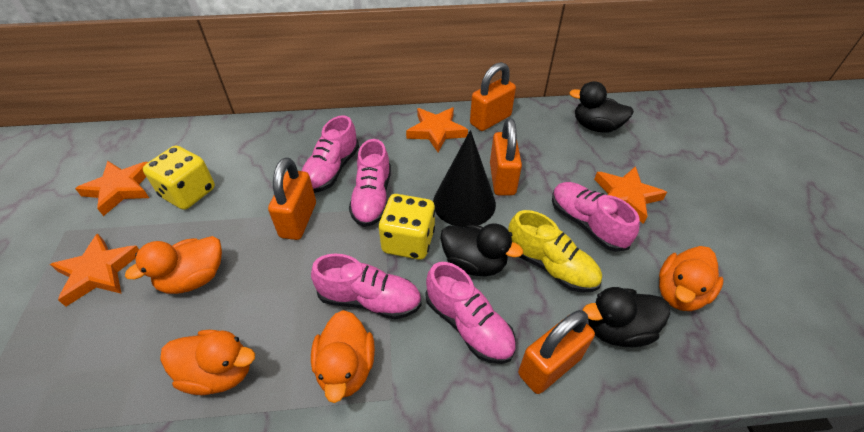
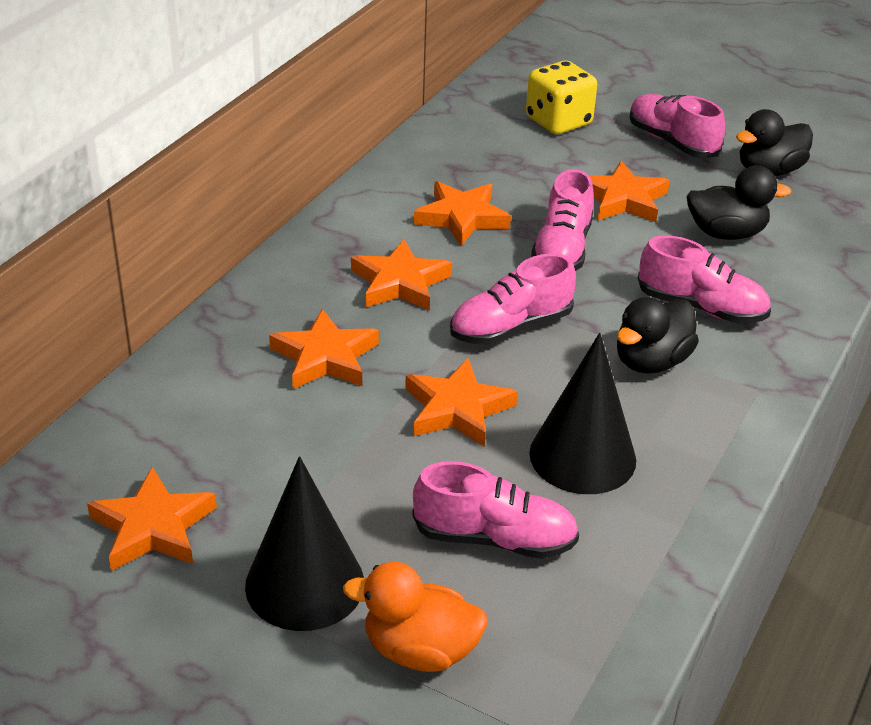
black cone: 1 -> 2
orange duck: 4 -> 1
orange padlock: 4 -> 0
orange star: 4 -> 6
yellow dice: 2 -> 1
yellow shoe: 1 -> 0

